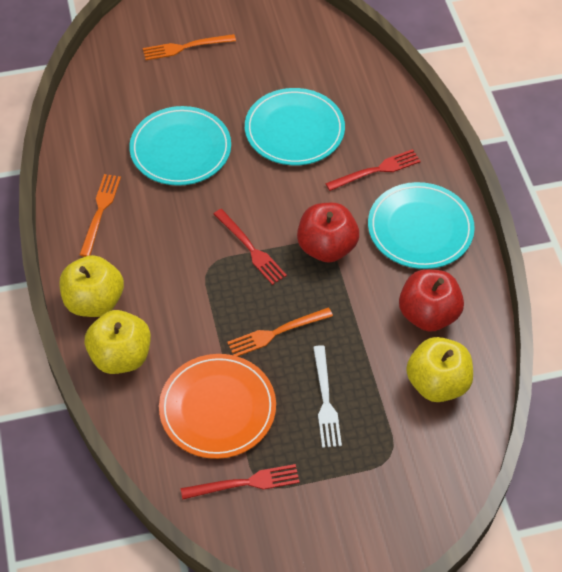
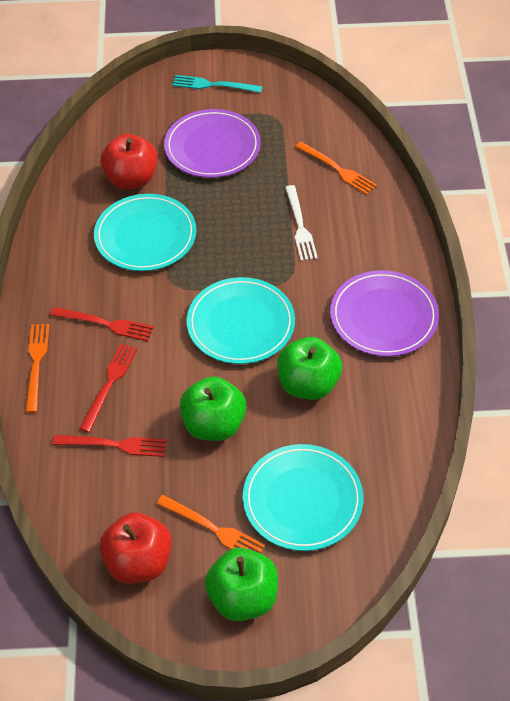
green apple: 0 -> 3
orange plate: 1 -> 0
purple plate: 0 -> 2
turquoise fork: 0 -> 1
yellow apple: 3 -> 0

